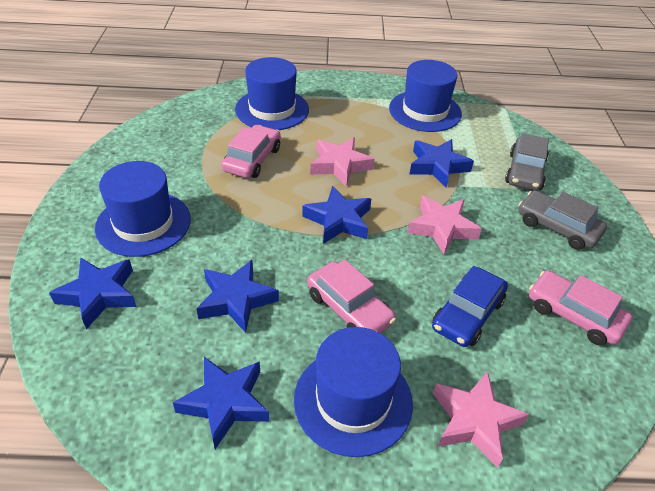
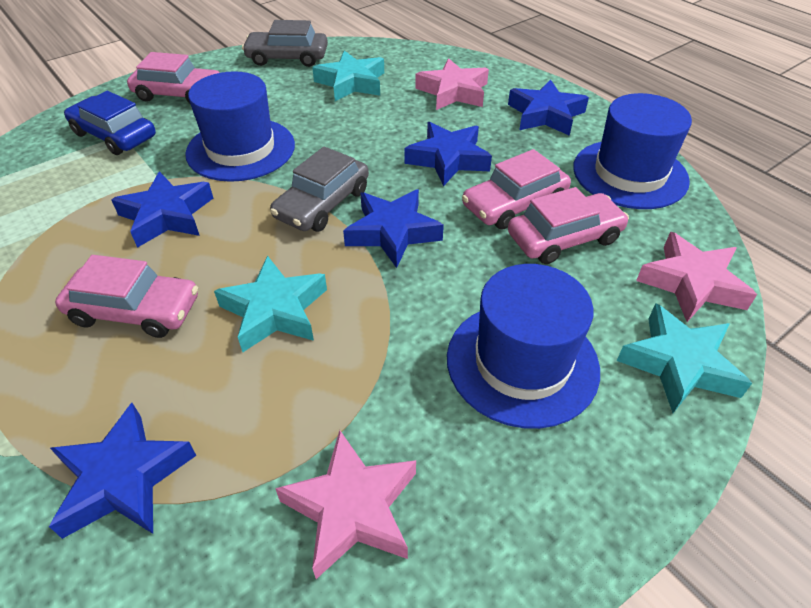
blue hat: 4 -> 3
pink car: 3 -> 4
turquoise star: 0 -> 3

